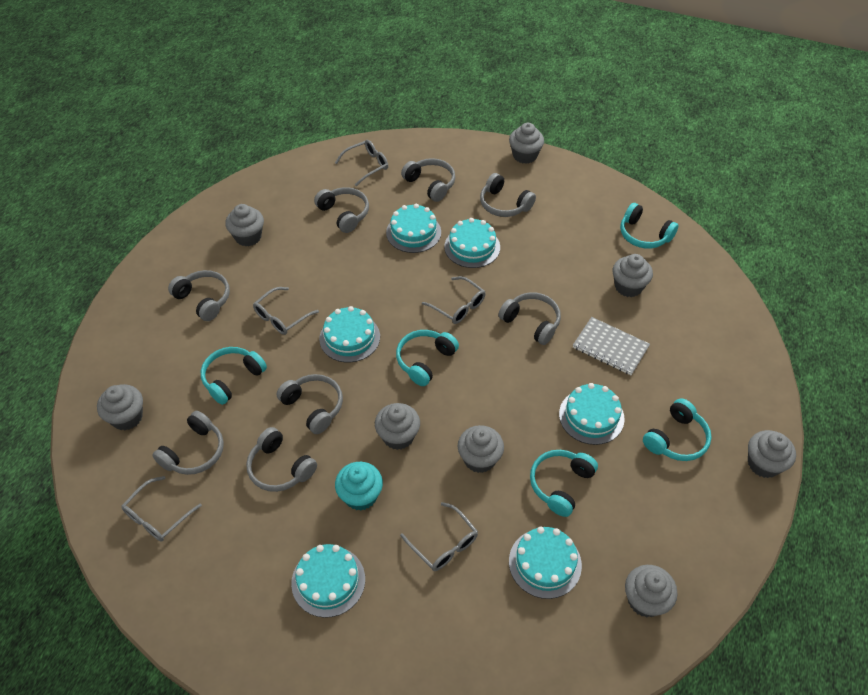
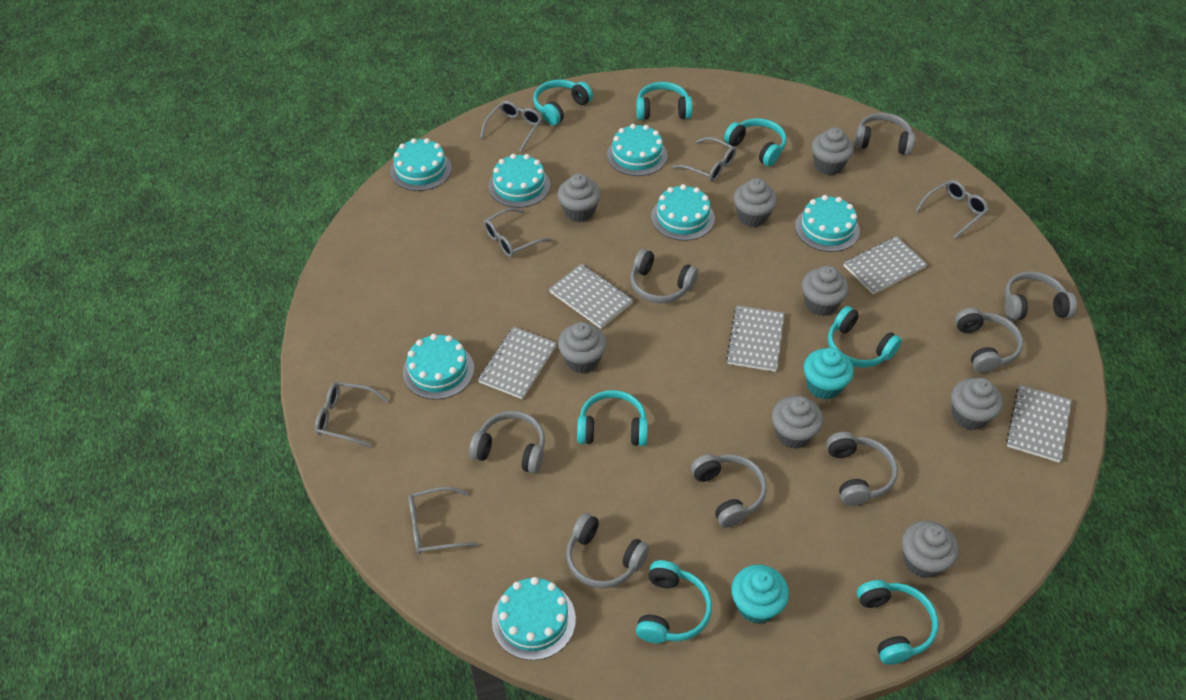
grey glasses: 5 -> 6
grey notebook: 1 -> 5
turquoise cake: 6 -> 7
turquoise cupcake: 1 -> 2
turquoise headphones: 5 -> 7

